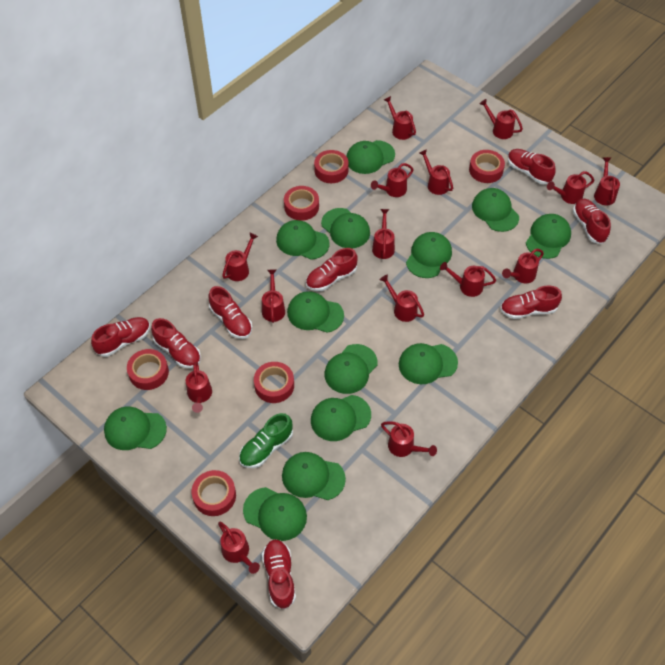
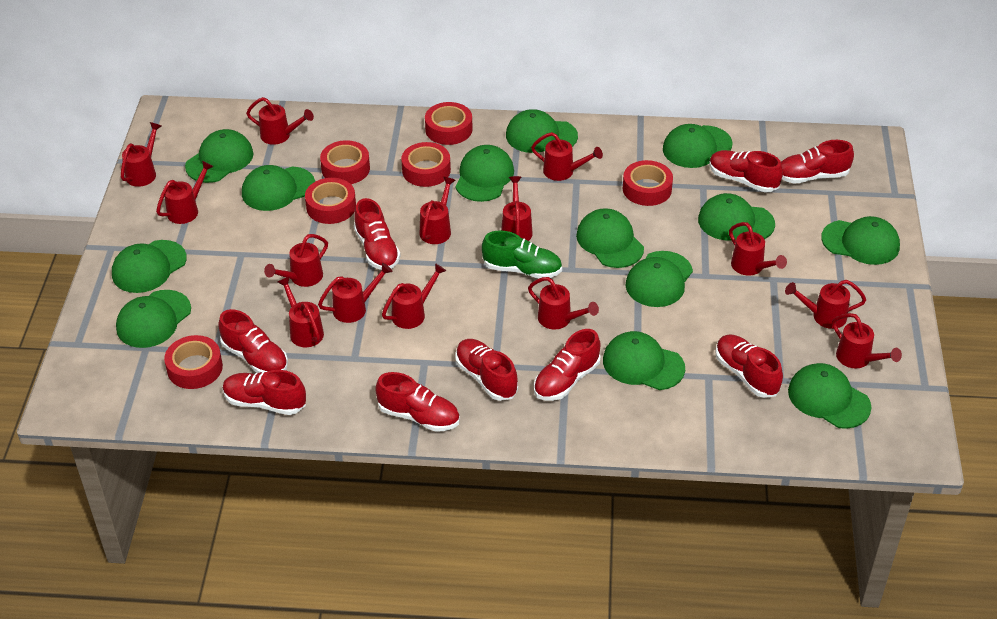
red shoe: 8 -> 9
red watering can: 15 -> 14

